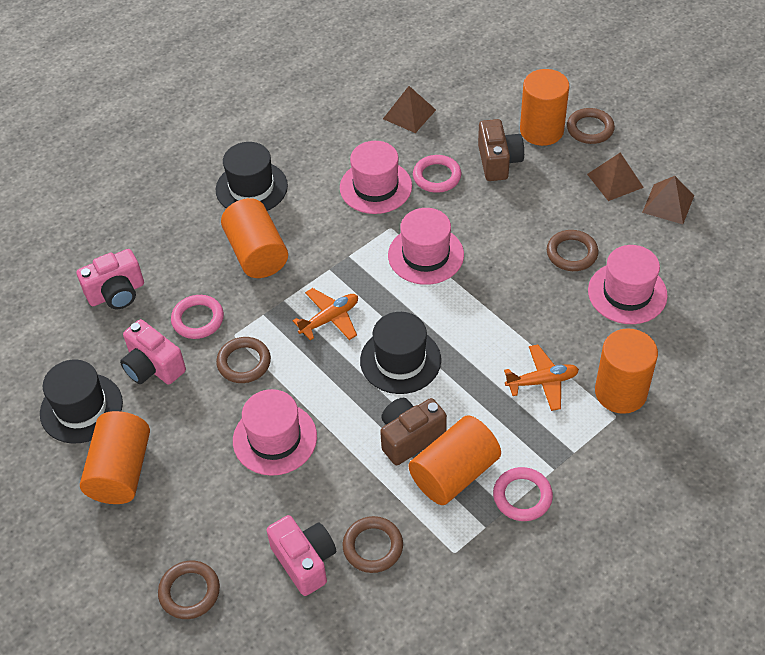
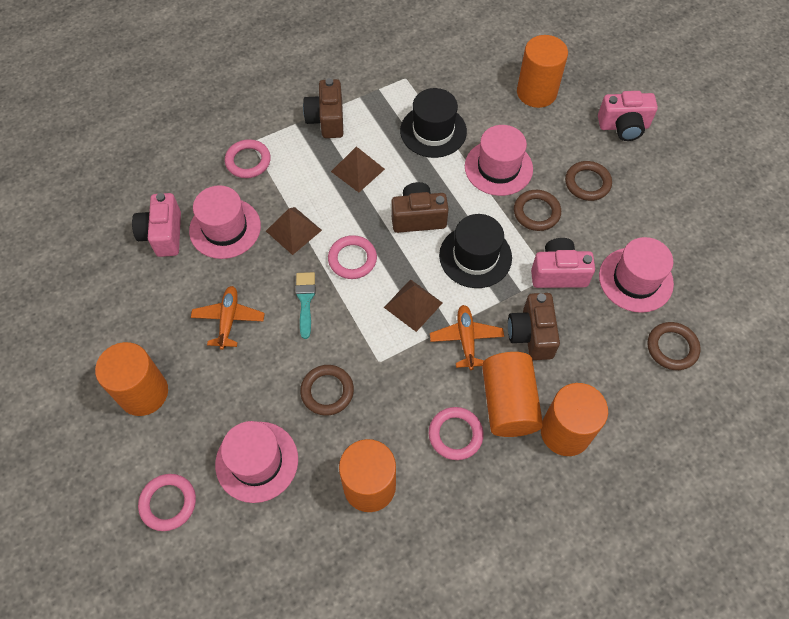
black hat: 3 -> 2
brown camera: 2 -> 3
brown ring: 5 -> 4
pink ring: 3 -> 4
turquoise brush: 0 -> 1

